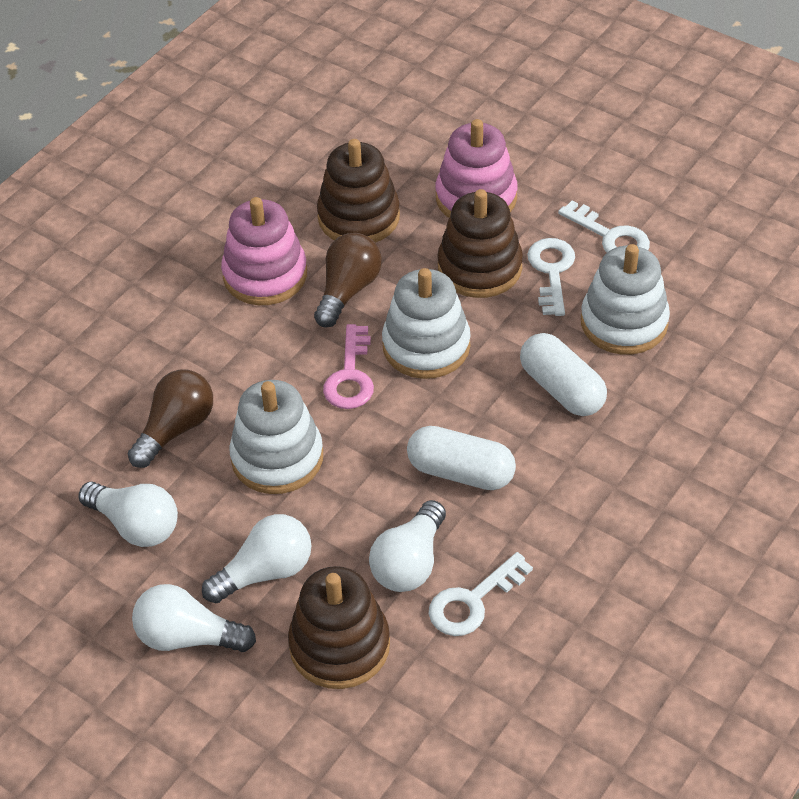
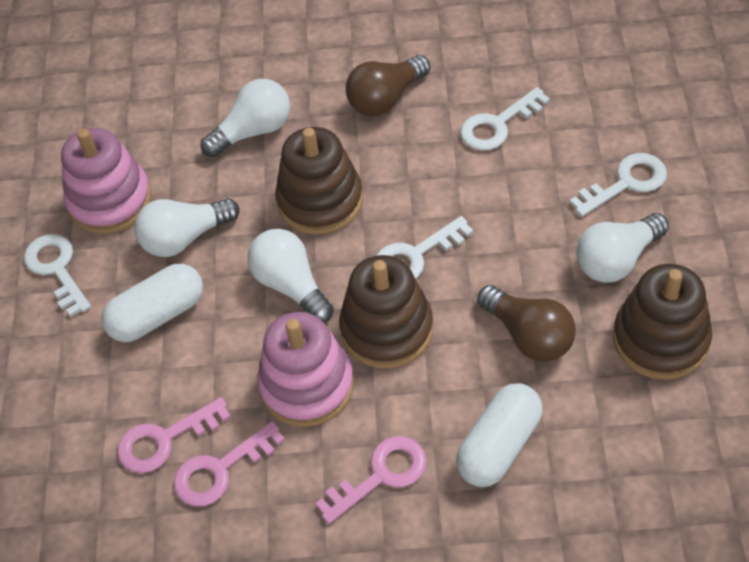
pink key: 1 -> 3
white key: 3 -> 4
white stacking toy: 3 -> 0

